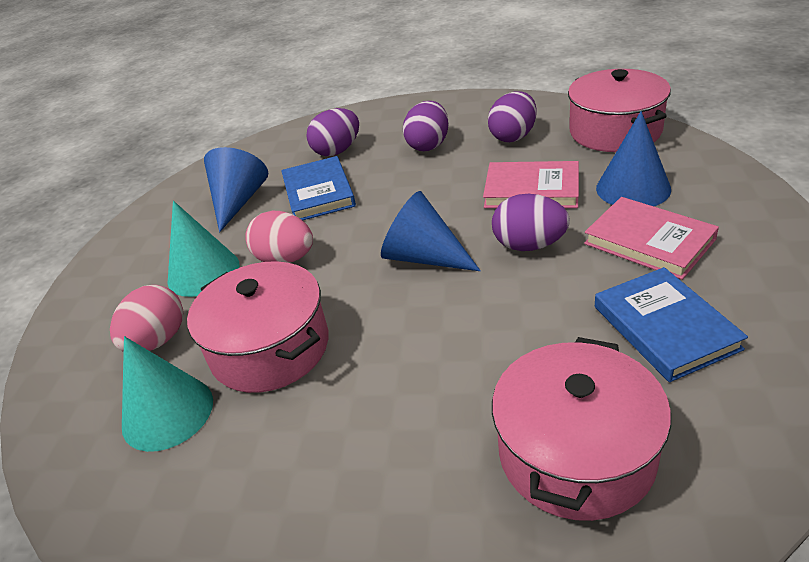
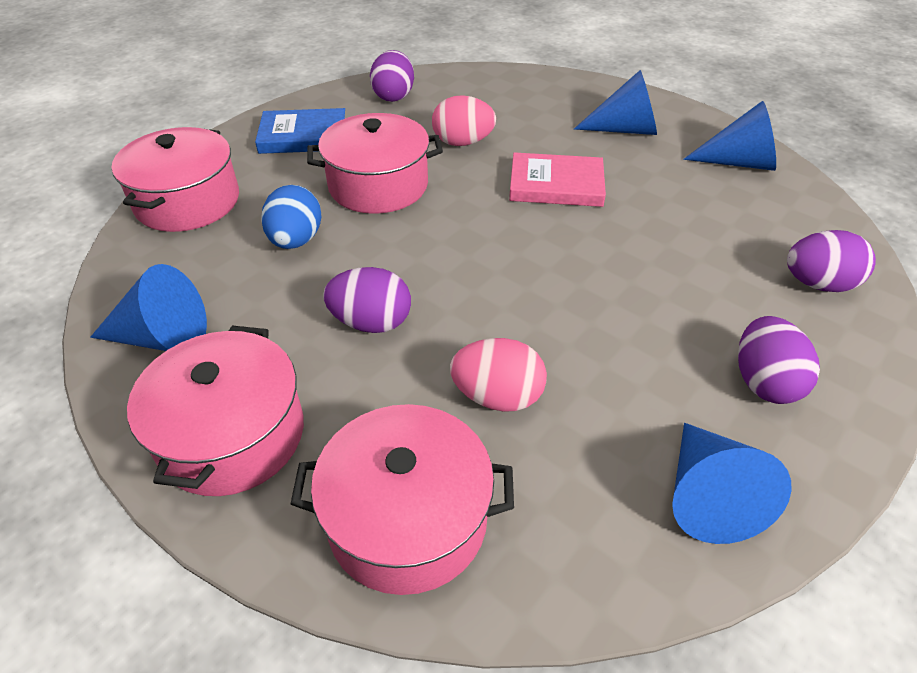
blue book: 2 -> 1
blue cone: 3 -> 4
blue egg: 0 -> 1
pink book: 2 -> 1
pink pot: 3 -> 4
turquoise cone: 2 -> 0

